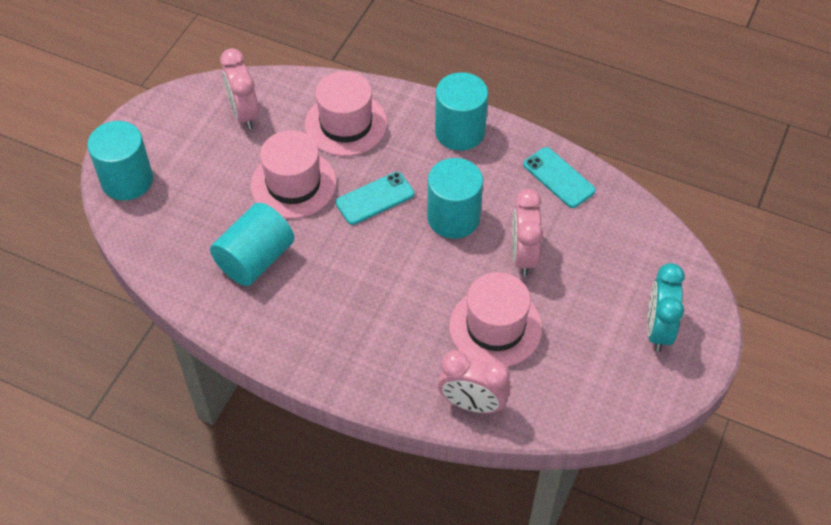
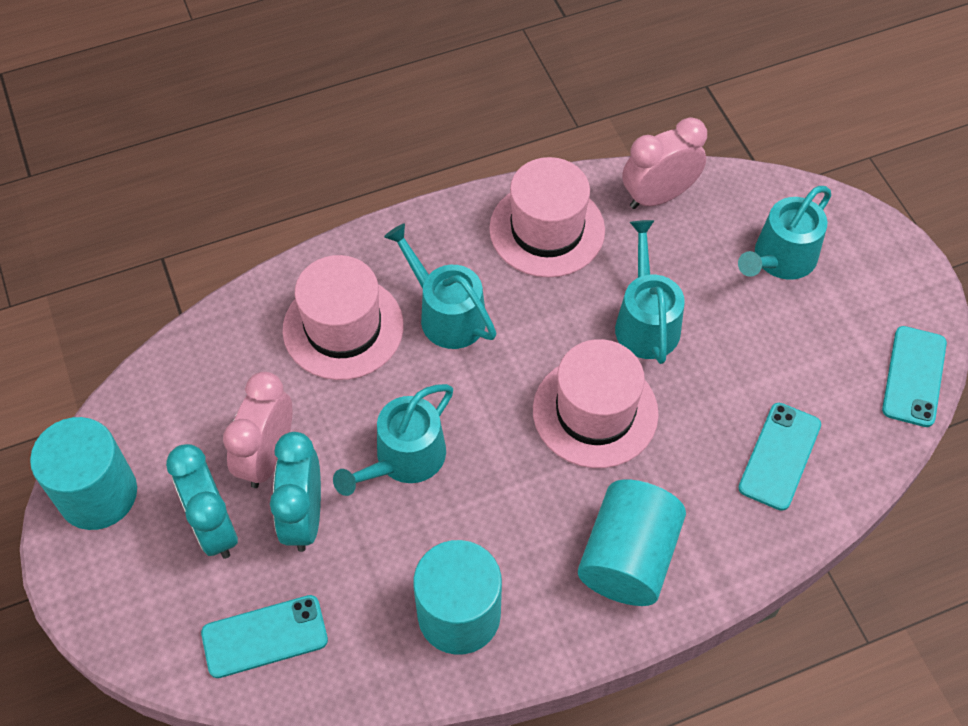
pink clock: 3 -> 2
turquoise clock: 1 -> 2
turquoise cylinder: 4 -> 3
turquoise phone: 2 -> 3
turquoise watering can: 0 -> 4

